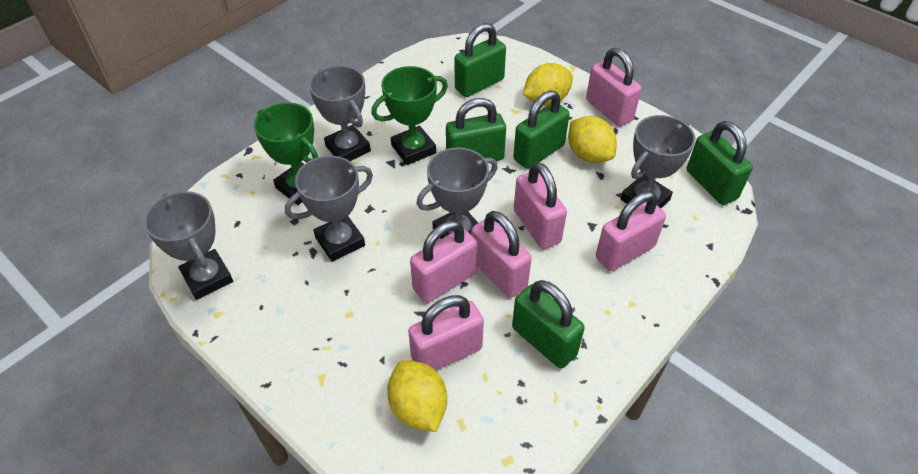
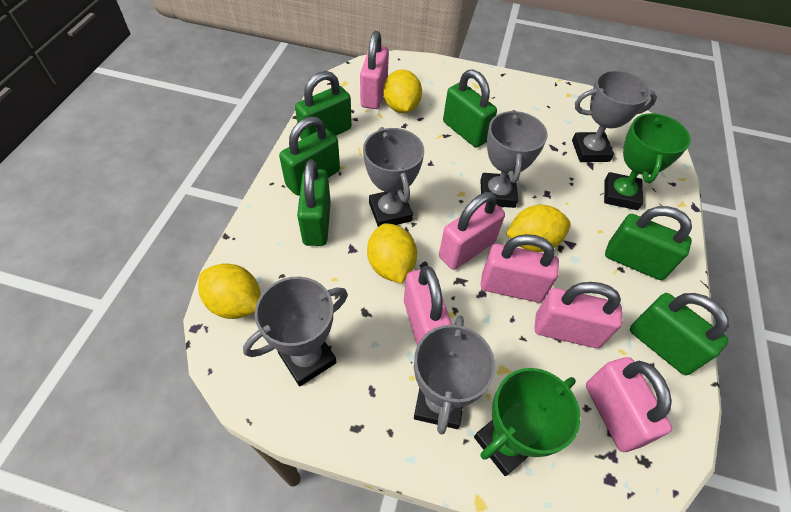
green padlock: 5 -> 6
yellow lemon: 3 -> 4

